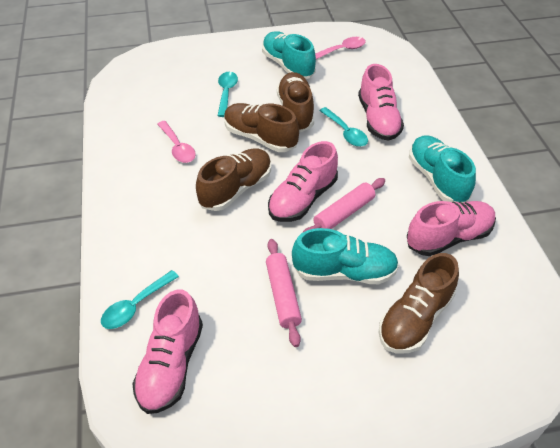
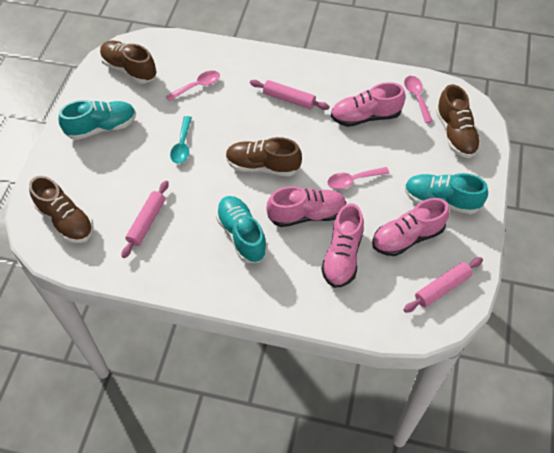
pink rolling pin: 2 -> 3
pink spoon: 2 -> 3
turquoise spoon: 3 -> 1

